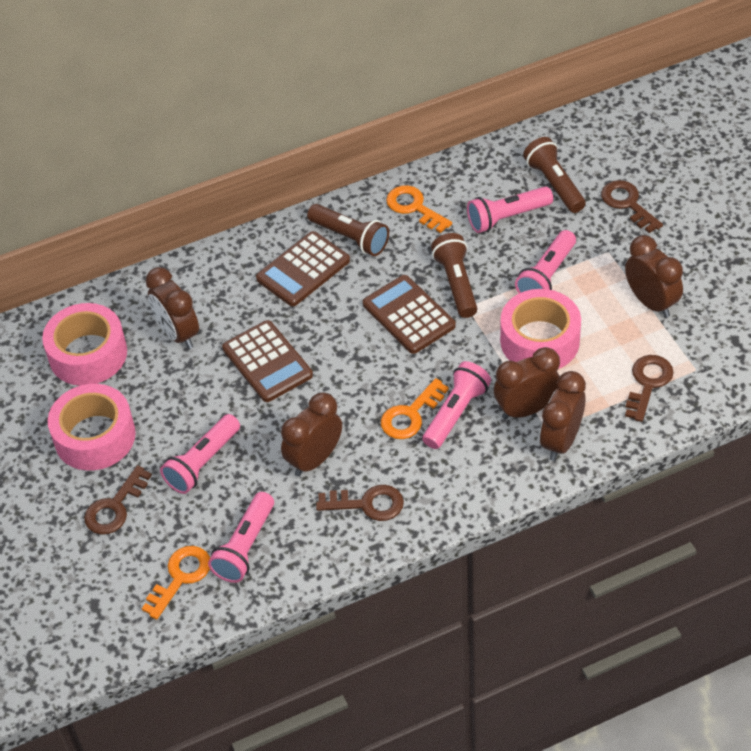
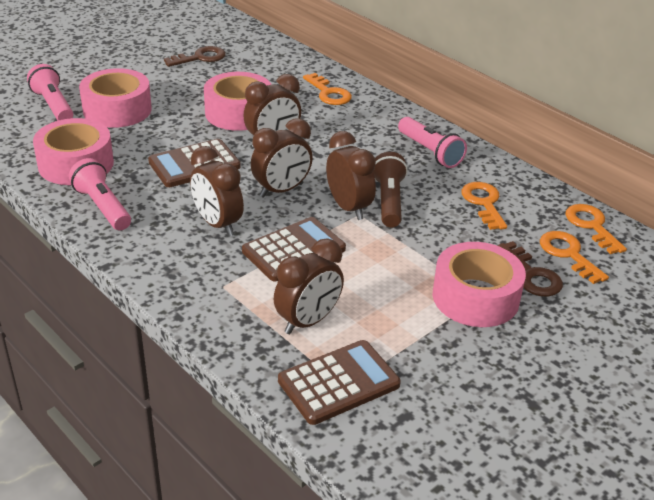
brown flashlight: 3 -> 1
brown key: 4 -> 2
orange key: 3 -> 4
pink flashlight: 5 -> 3
pink tape: 3 -> 4

